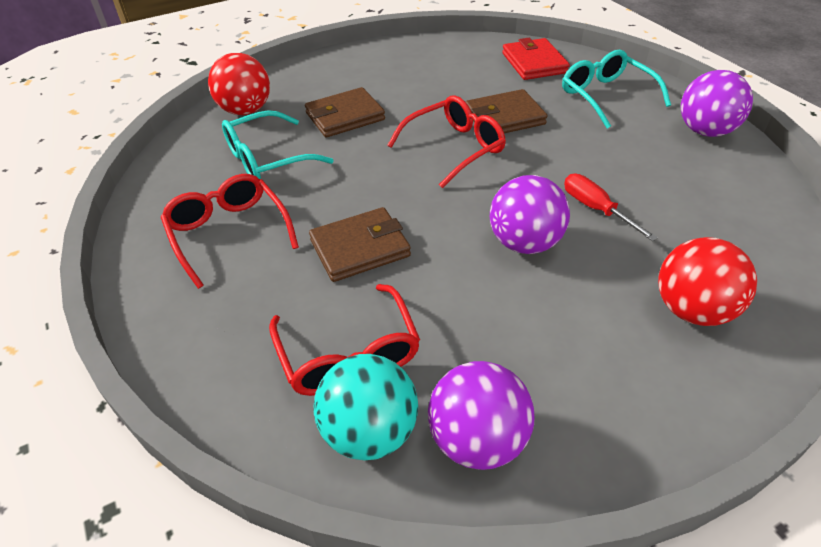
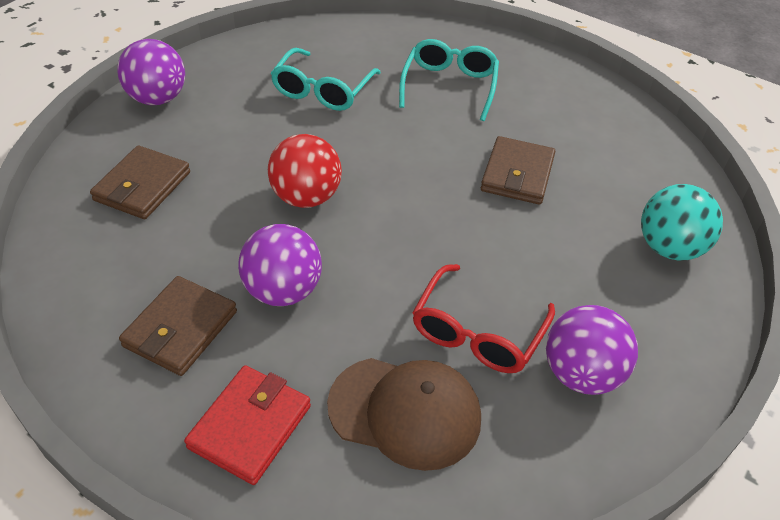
brown cap: 0 -> 1
red ball: 2 -> 1
red glasses: 3 -> 1
red screwdriver: 1 -> 0

